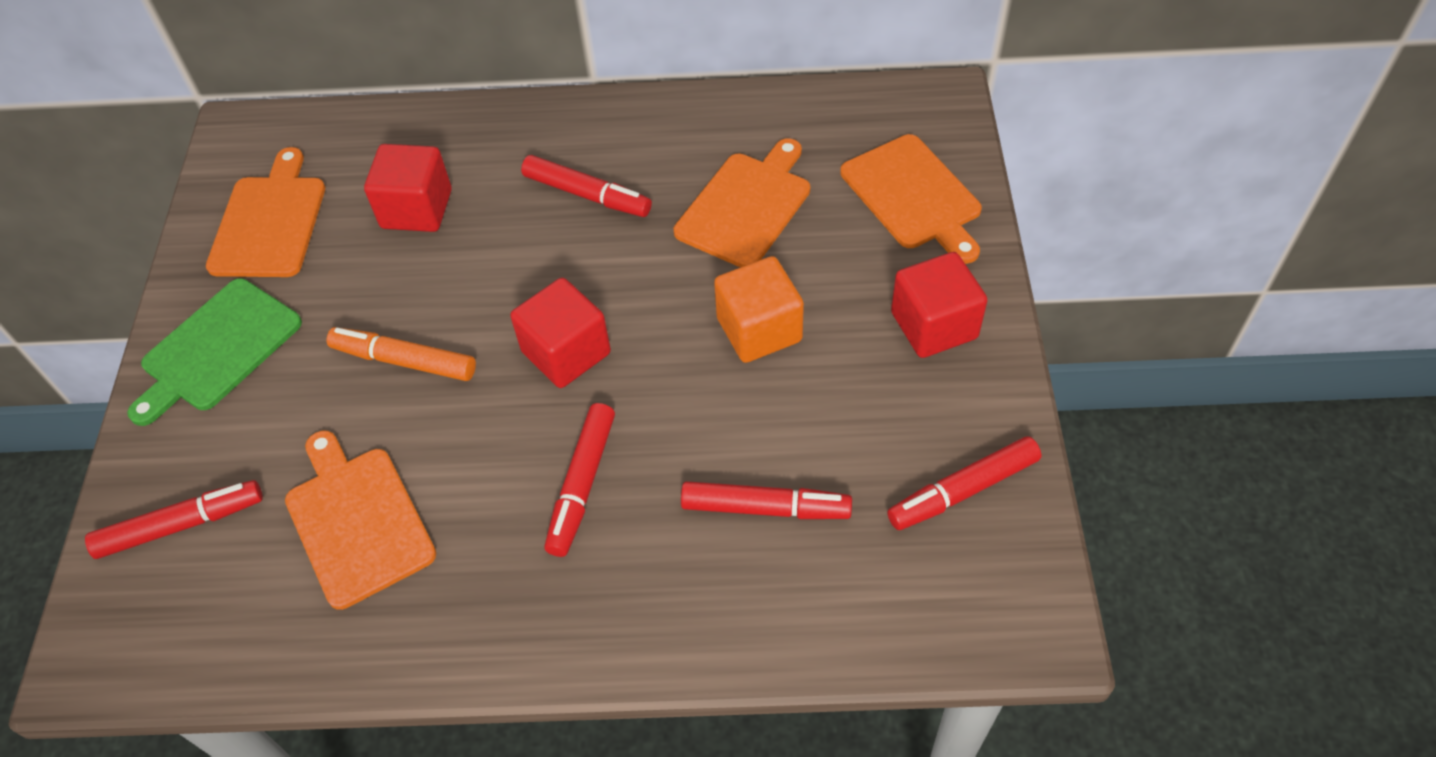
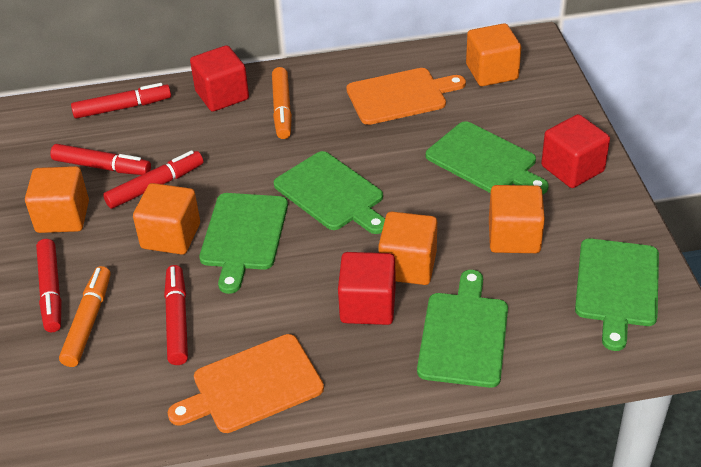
green cutting board: 1 -> 5
orange cube: 1 -> 5
orange cutting board: 4 -> 2
orange marker: 1 -> 2

